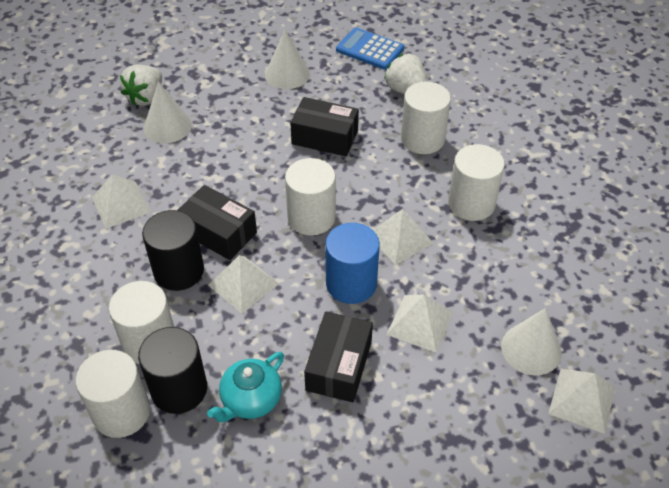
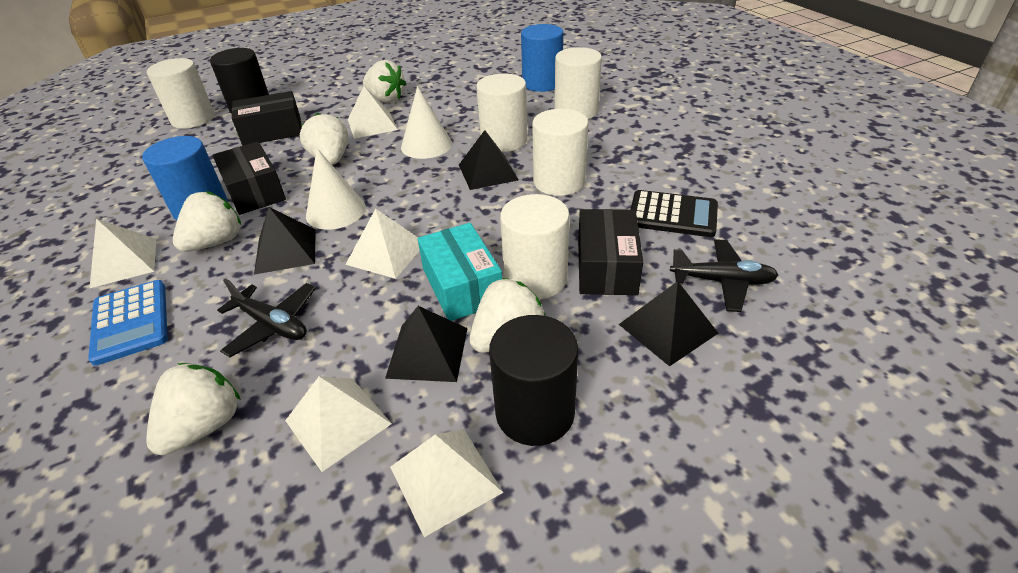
black calculator: 0 -> 1
black plane: 0 -> 2
black pyramid: 0 -> 4
blue cylinder: 1 -> 2
turquoise box: 0 -> 1
turquoise teapot: 1 -> 0
white cone: 3 -> 2
white strawberry: 2 -> 5

